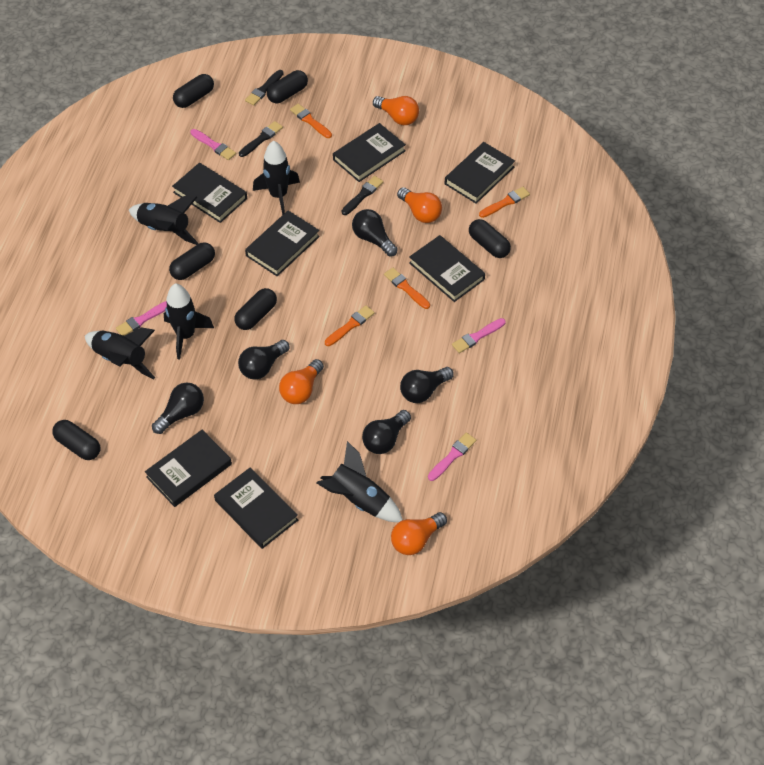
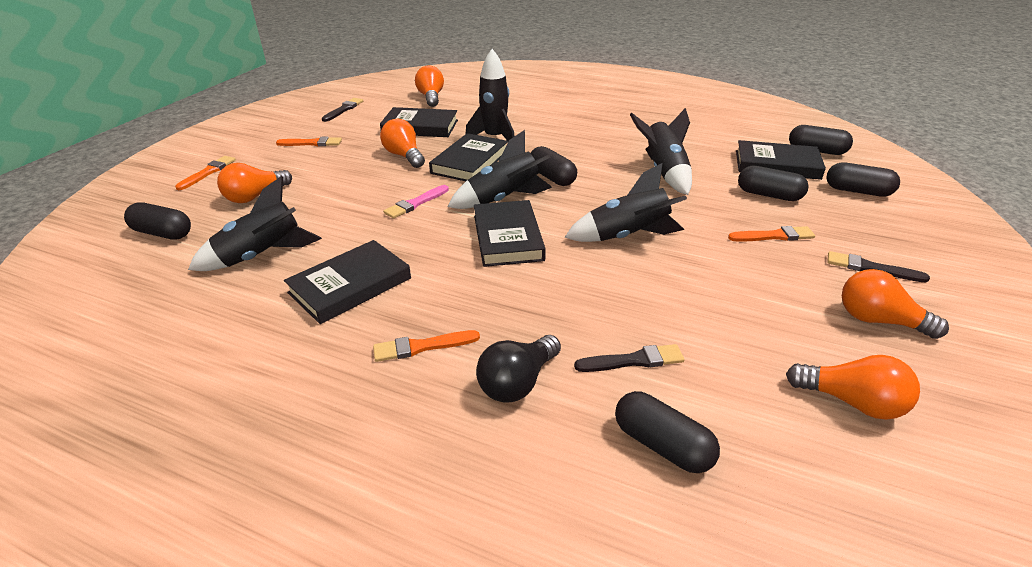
black book: 7 -> 5
black light bulb: 5 -> 1
orange light bulb: 4 -> 5
pink brush: 4 -> 1

